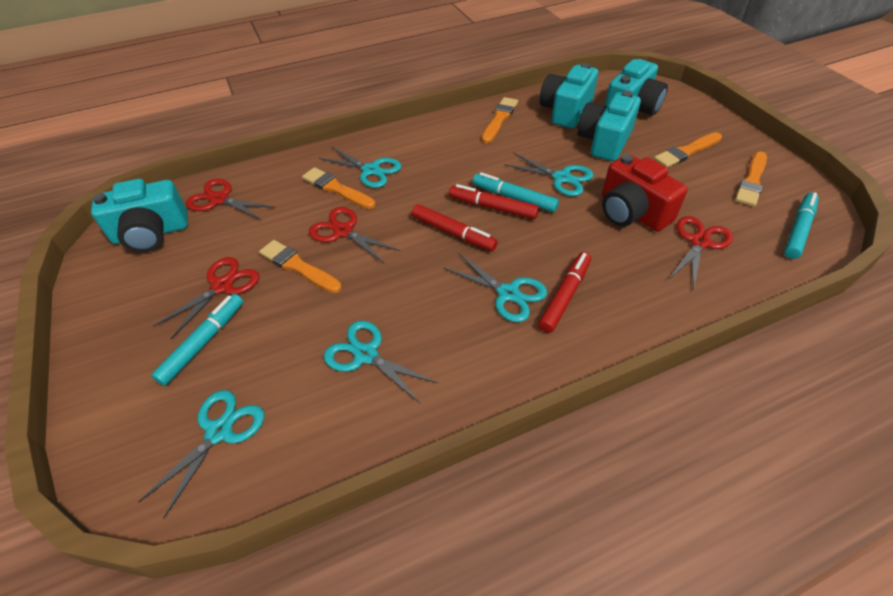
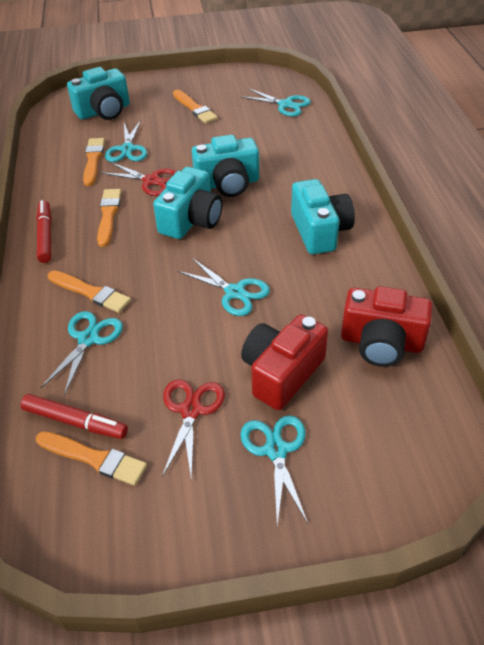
red camera: 1 -> 2
red marker: 3 -> 2
red scissors: 4 -> 2
turquoise marker: 3 -> 0

